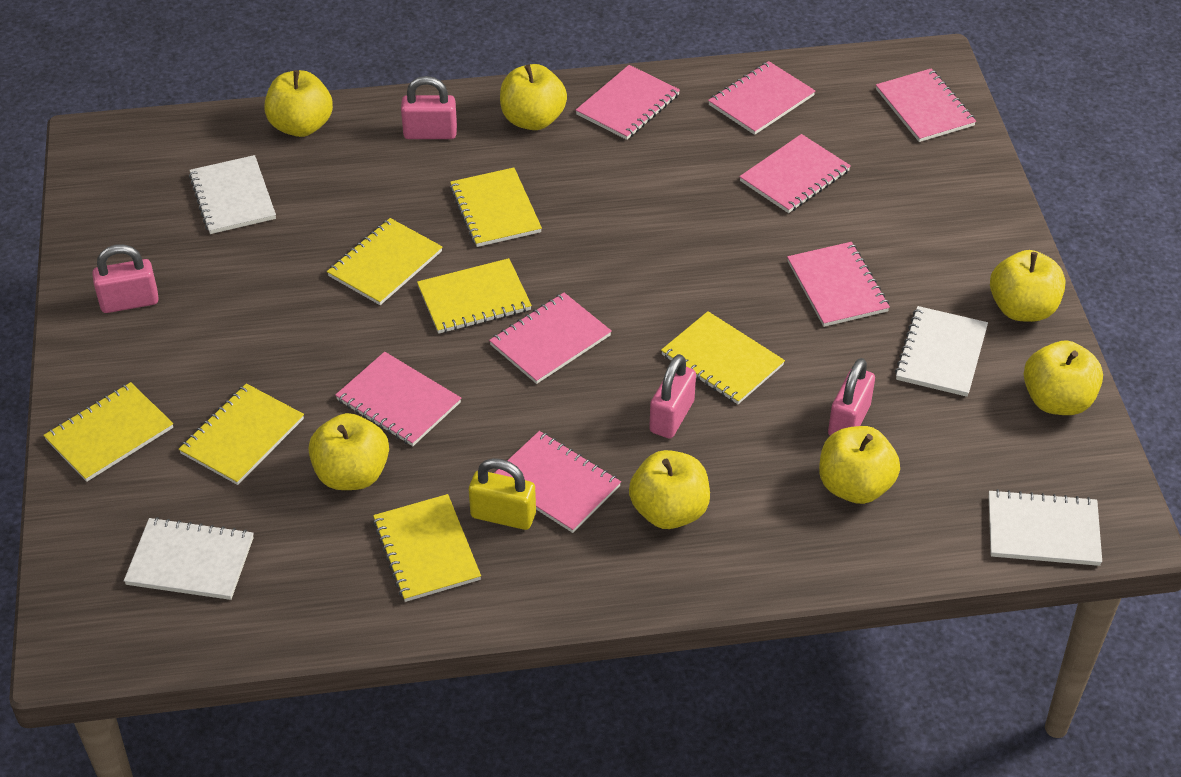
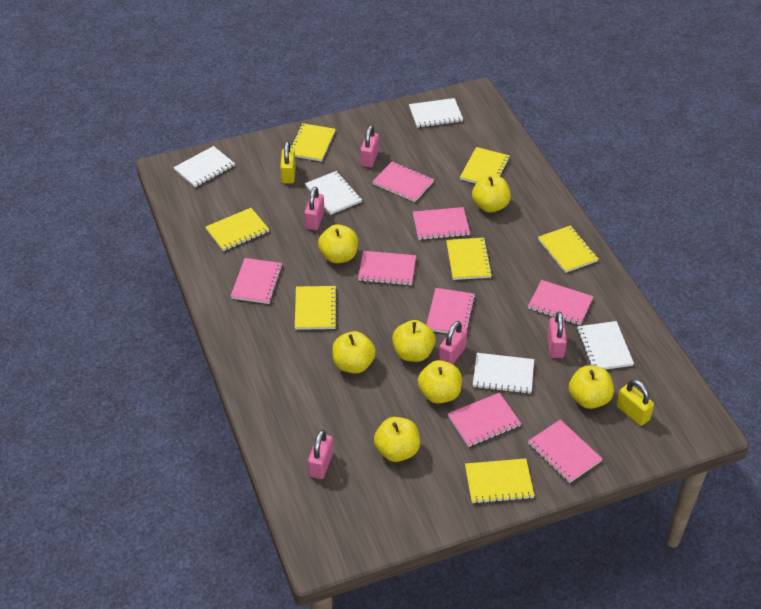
pink padlock: 4 -> 5
white notebook: 4 -> 5
yellow padlock: 1 -> 2

